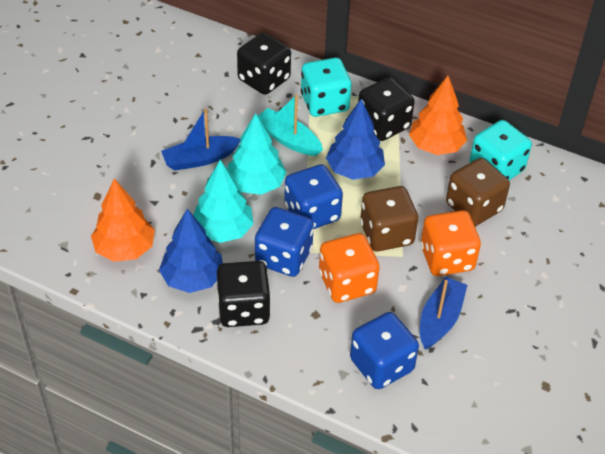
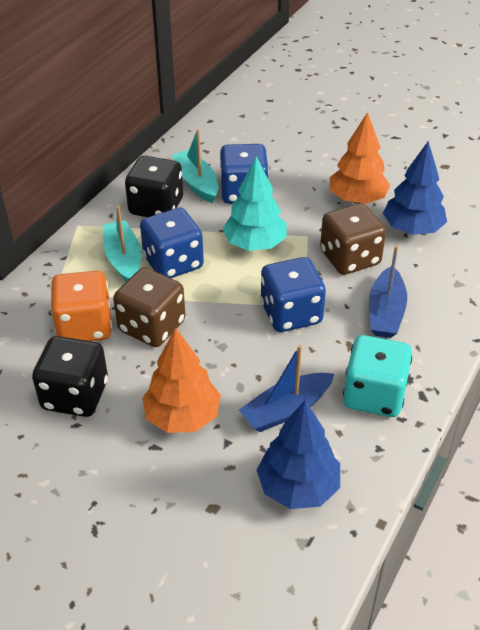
black dice: 3 -> 2
orange dice: 2 -> 1
turquoise boat: 1 -> 2
turquoise dice: 2 -> 1
turquoise tree: 2 -> 1

